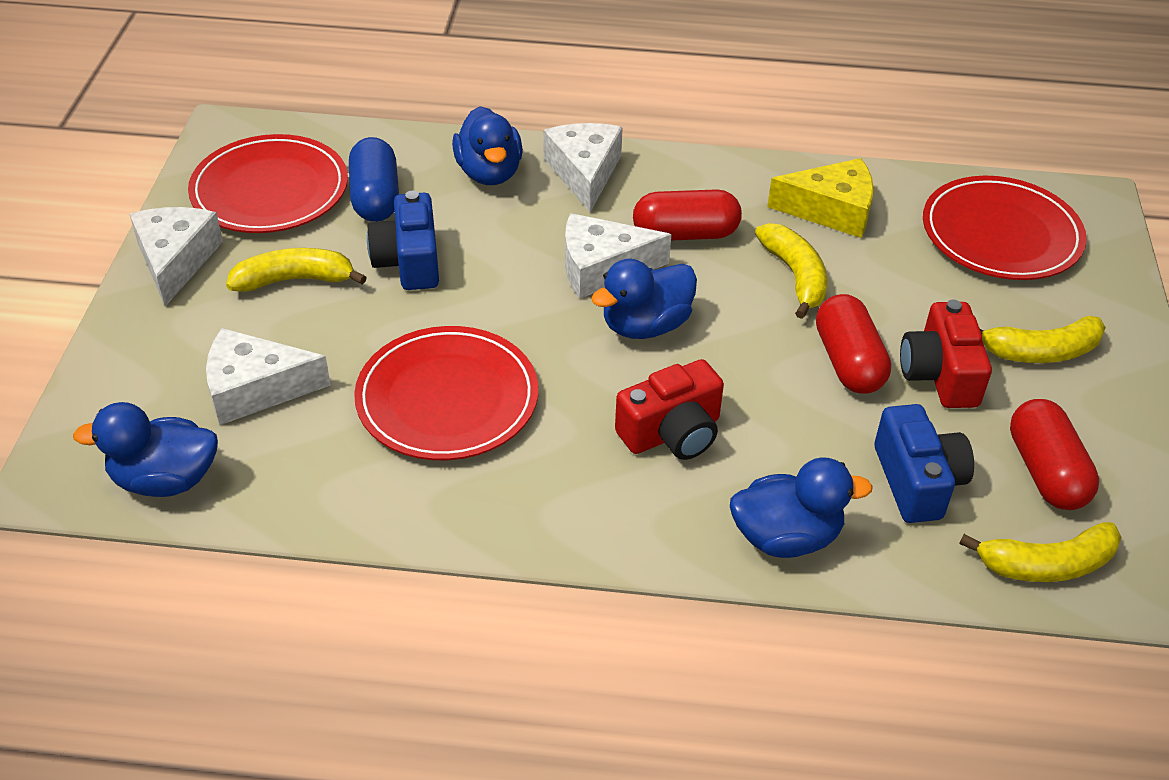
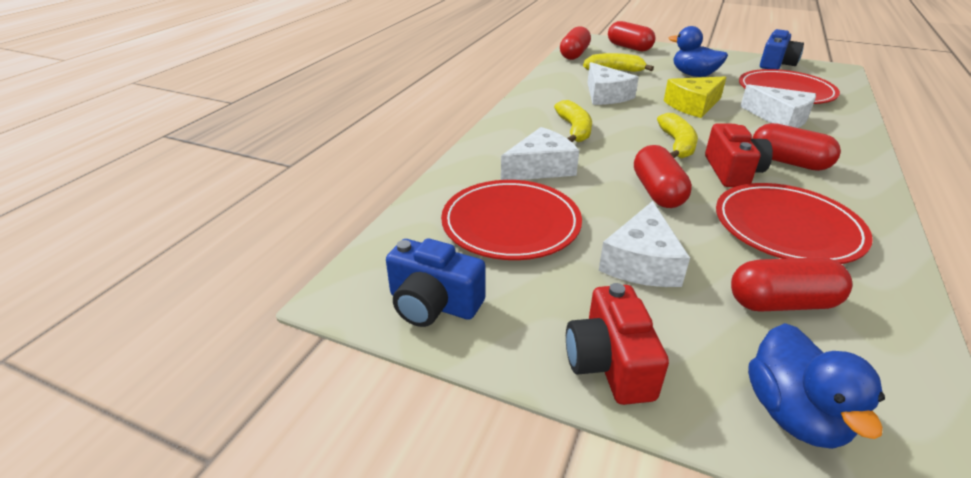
blue capsule: 1 -> 0
blue duck: 4 -> 2
red capsule: 3 -> 5
yellow banana: 4 -> 3

